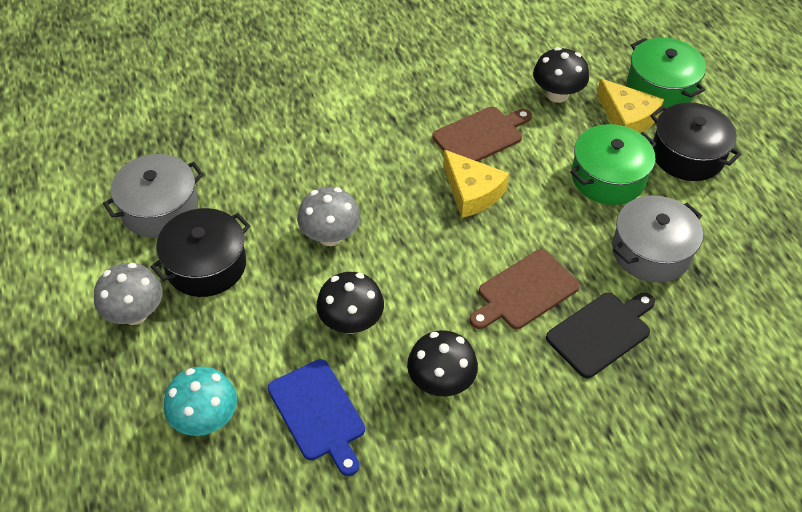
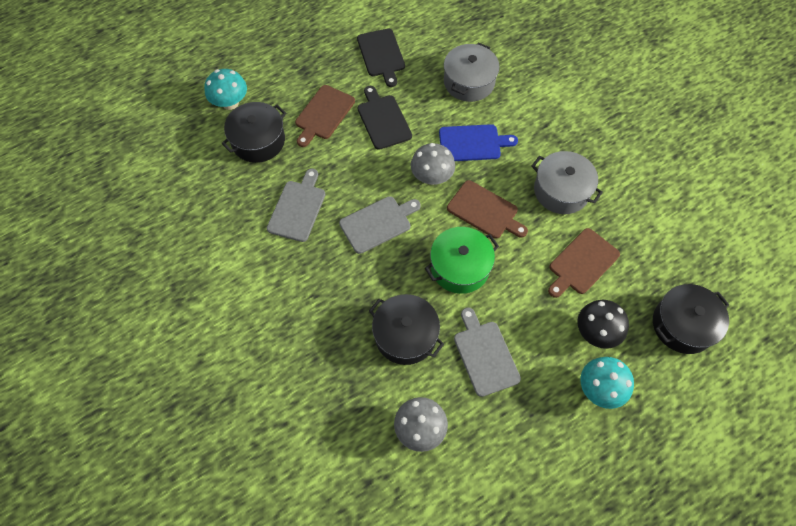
black cutting board: 1 -> 2
black mushroom: 3 -> 1
black pot: 2 -> 3
brown cutting board: 2 -> 3
green pot: 2 -> 1
grey cutting board: 0 -> 3
turquoise mushroom: 1 -> 2
yellow cheese: 2 -> 0

